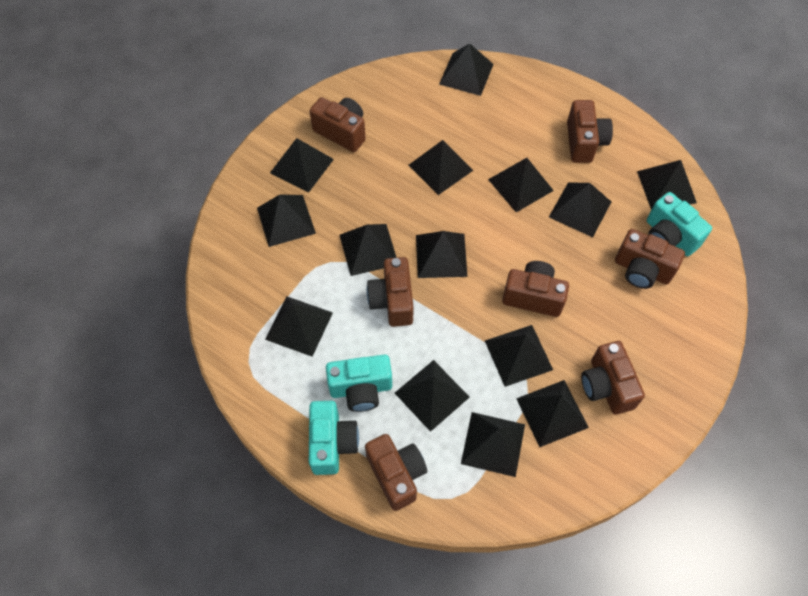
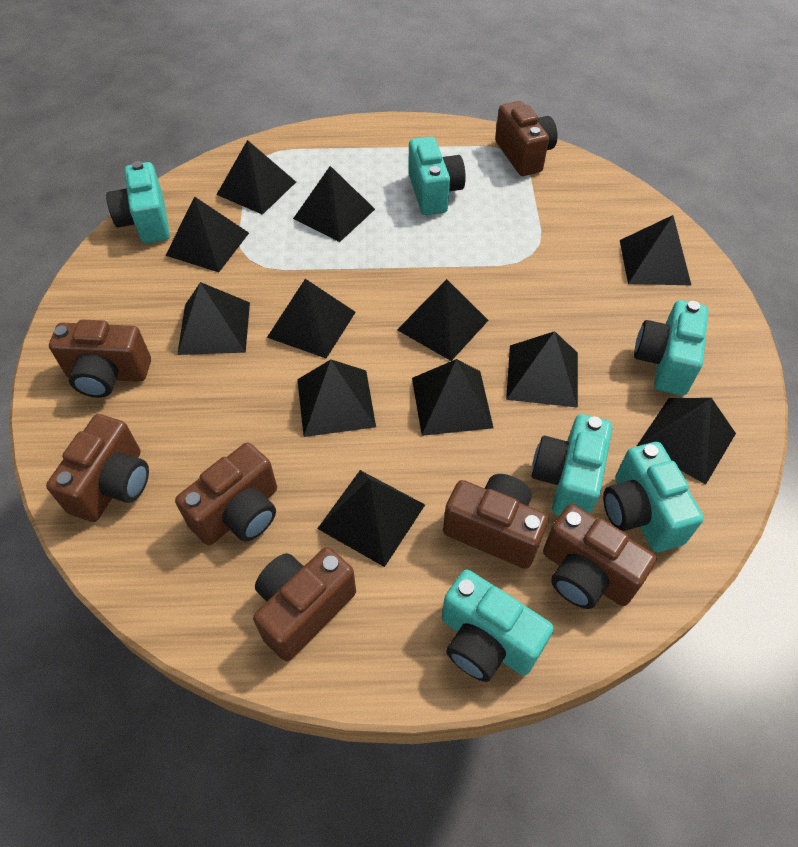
black pyramid: 14 -> 12
turquoise camera: 3 -> 6

